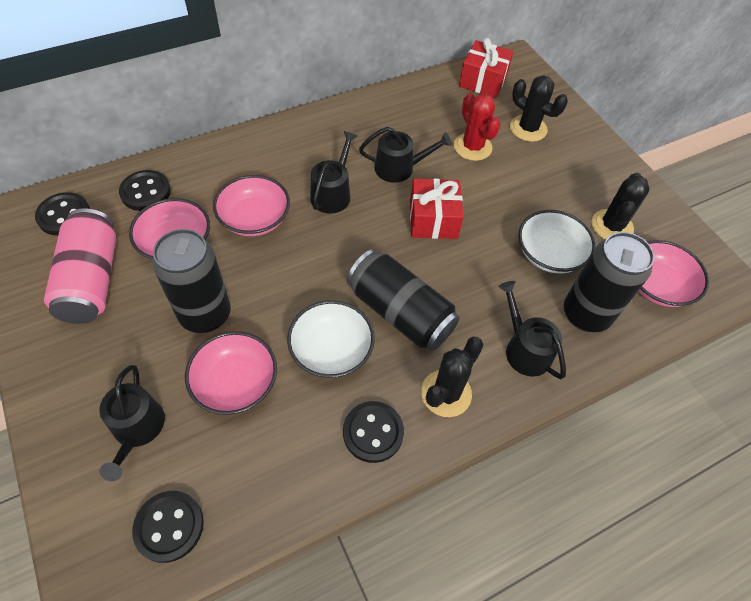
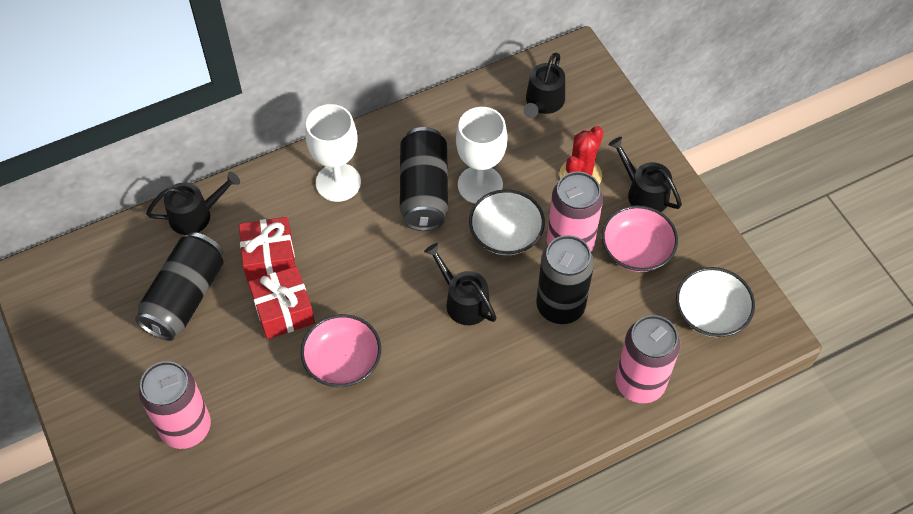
black button: 4 -> 0
black cactus: 3 -> 0
pink bowl: 4 -> 2
pink can: 1 -> 3
white goblet: 0 -> 2

